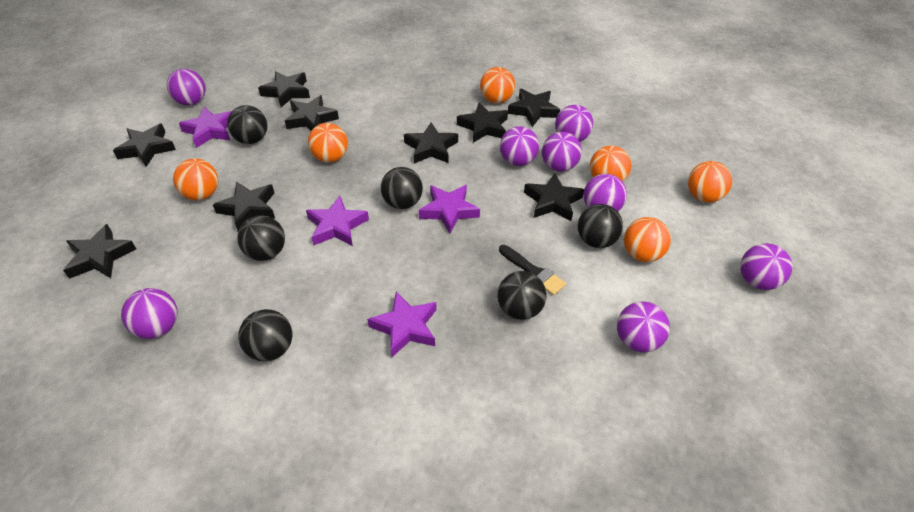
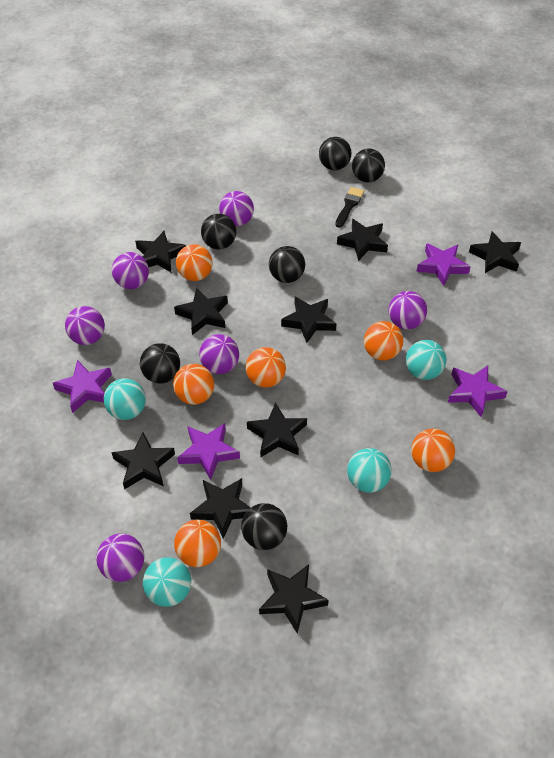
purple ball: 8 -> 6
turquoise ball: 0 -> 4

